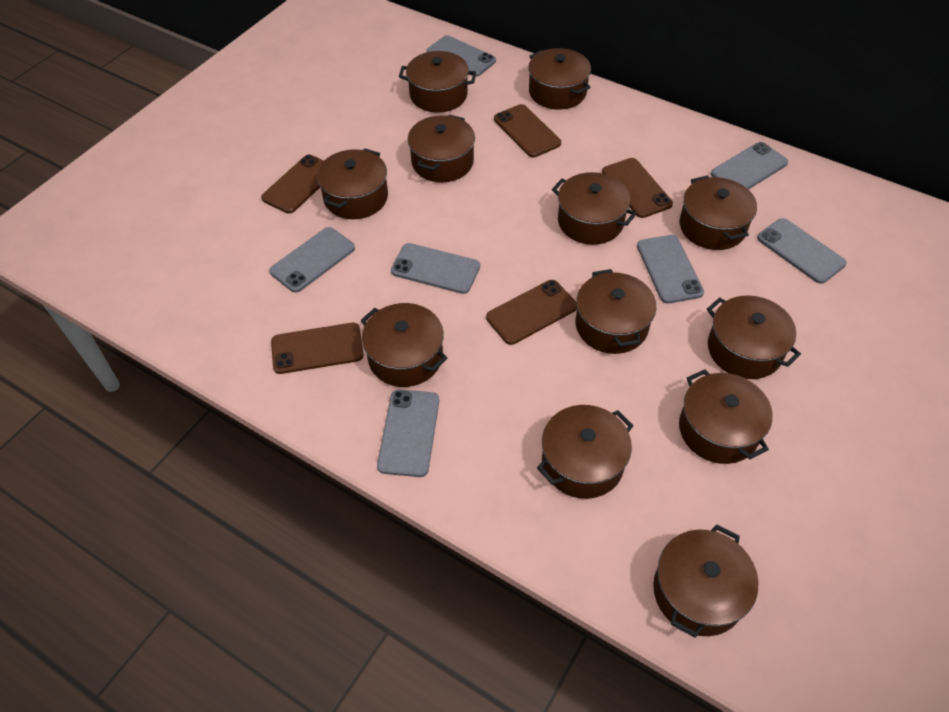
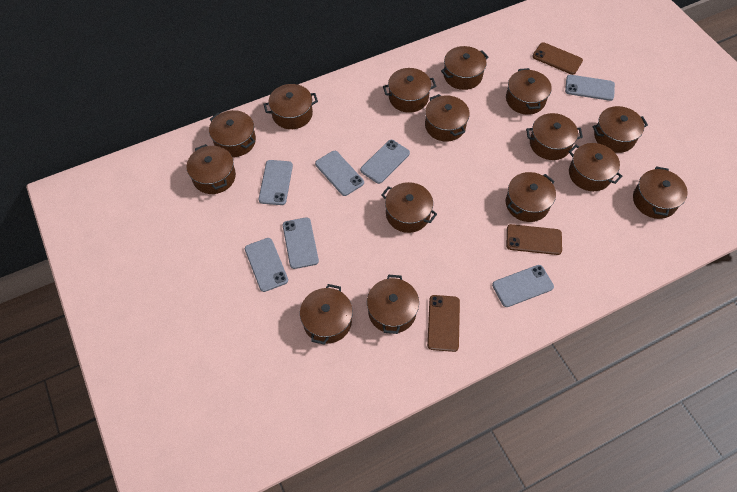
brown phone: 5 -> 3
brown pot: 12 -> 15

